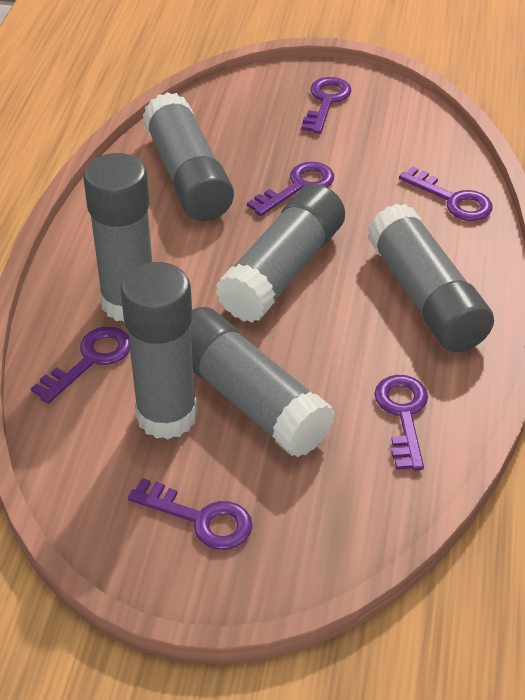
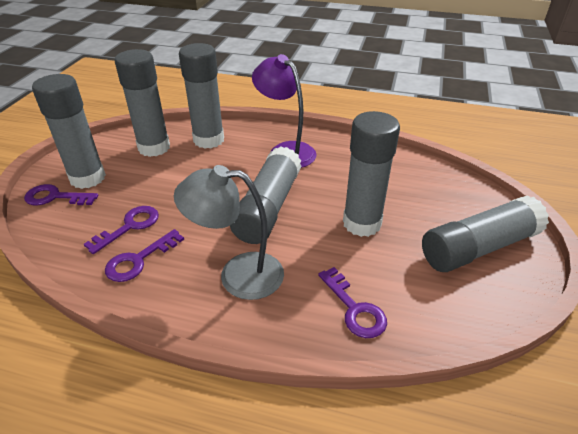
grey lamp: 0 -> 1
purple key: 6 -> 4
purple lamp: 0 -> 1

